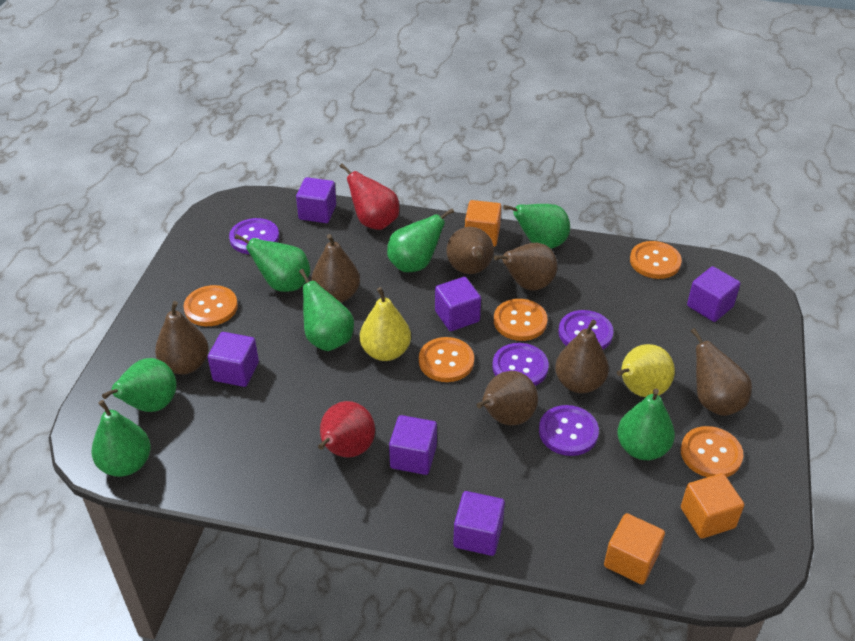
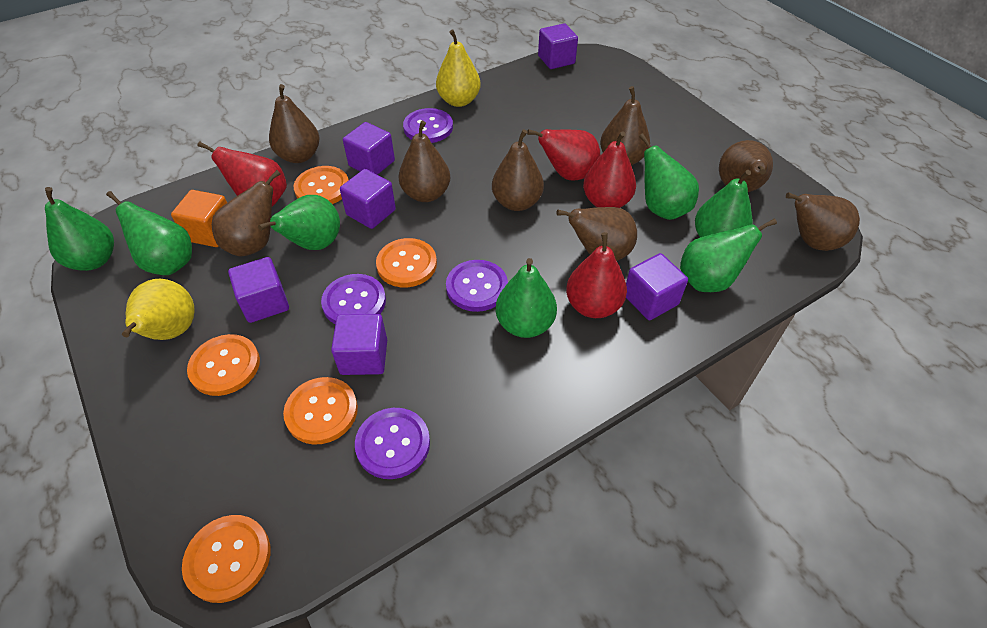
brown pear: 7 -> 8
orange cube: 3 -> 1
red pear: 2 -> 4

